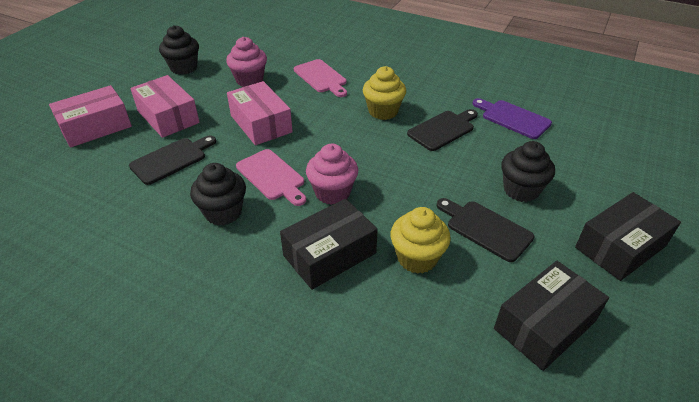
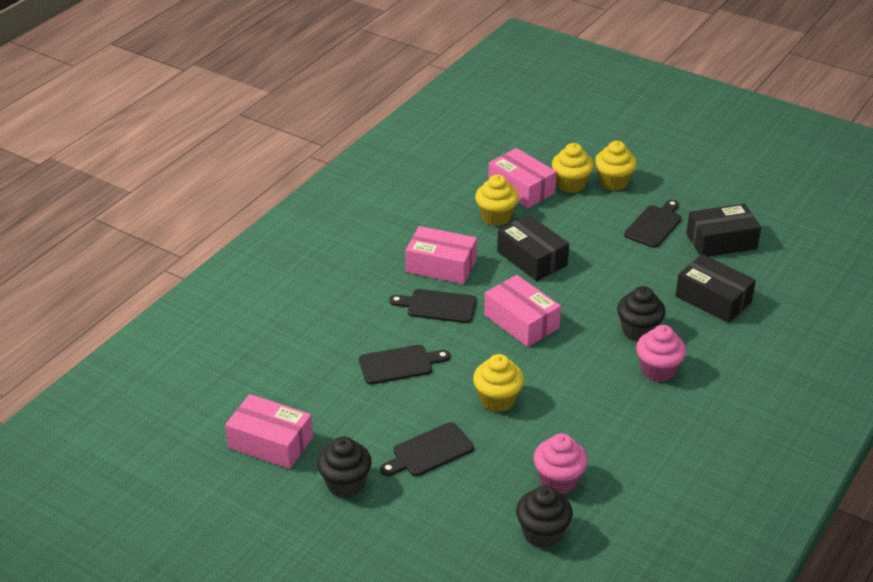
black cutting board: 3 -> 4
pink box: 3 -> 4
pink cutting board: 2 -> 0
purple cutting board: 1 -> 0
yellow cupcake: 2 -> 4

